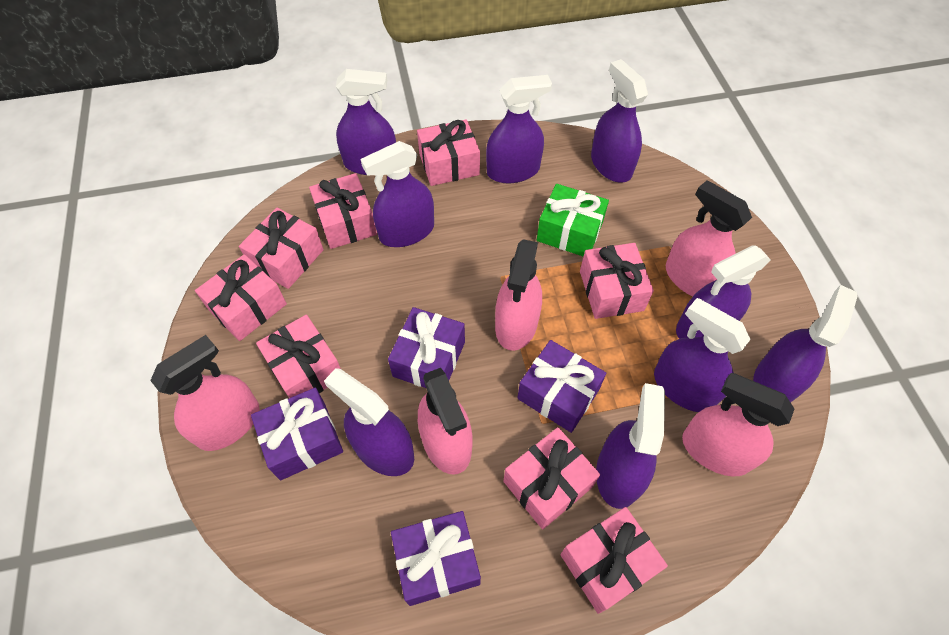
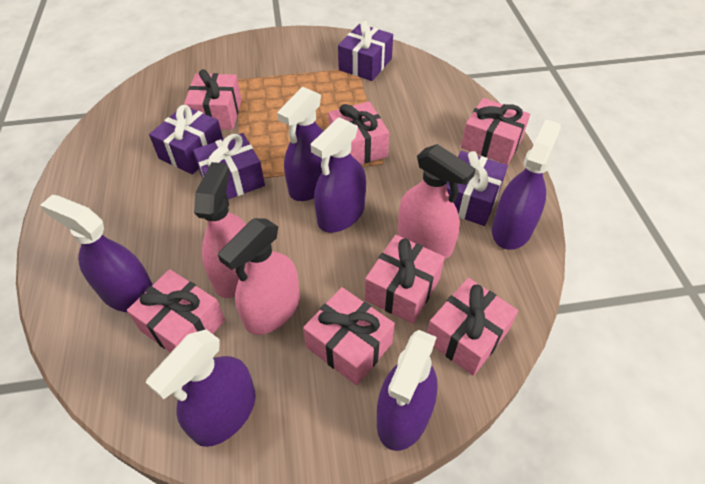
green gift: 1 -> 0
pink gift: 8 -> 7
pink spray bottle: 5 -> 3
purple spray bottle: 9 -> 6

